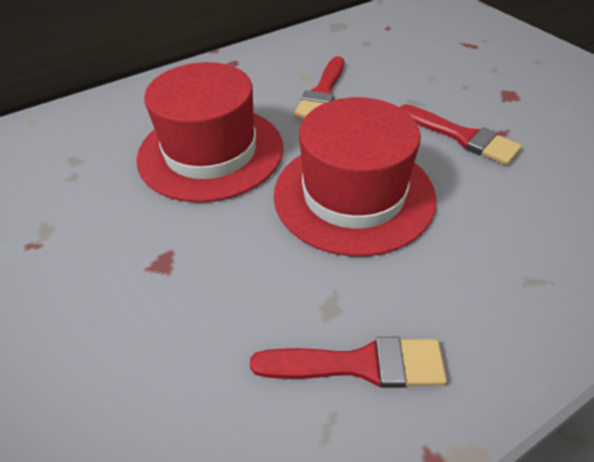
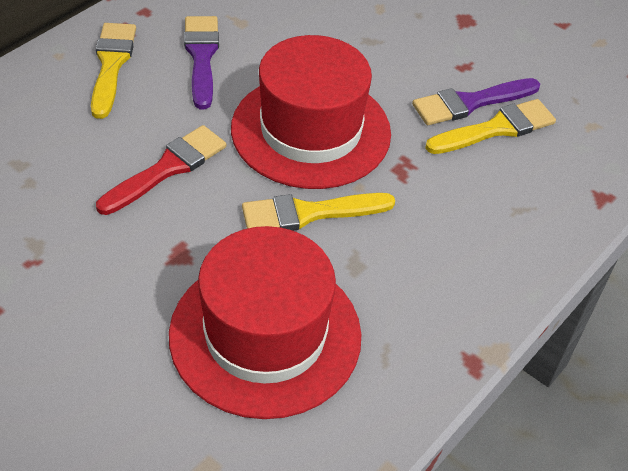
purple brush: 0 -> 2
red brush: 3 -> 1
yellow brush: 0 -> 3

